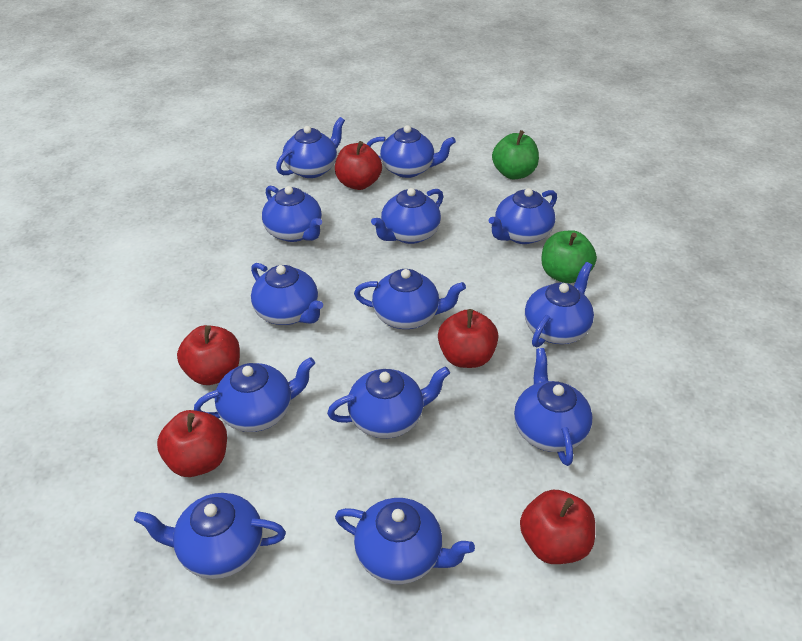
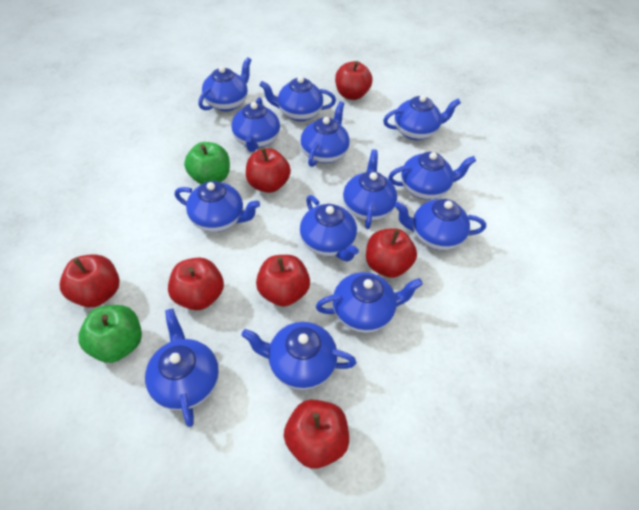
red apple: 5 -> 7

